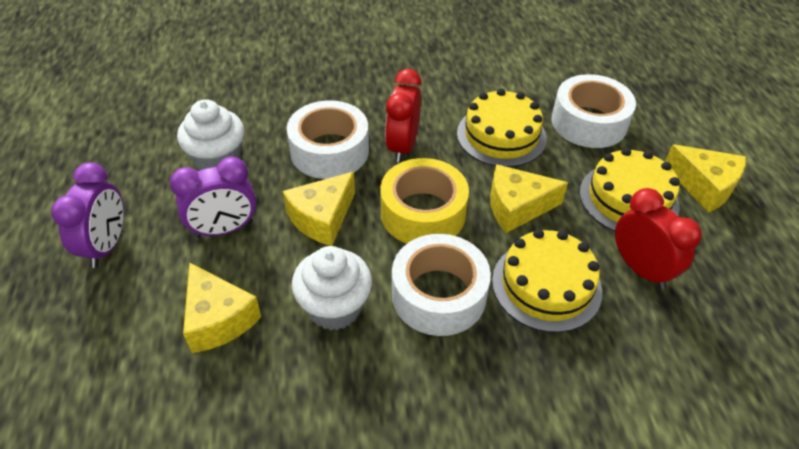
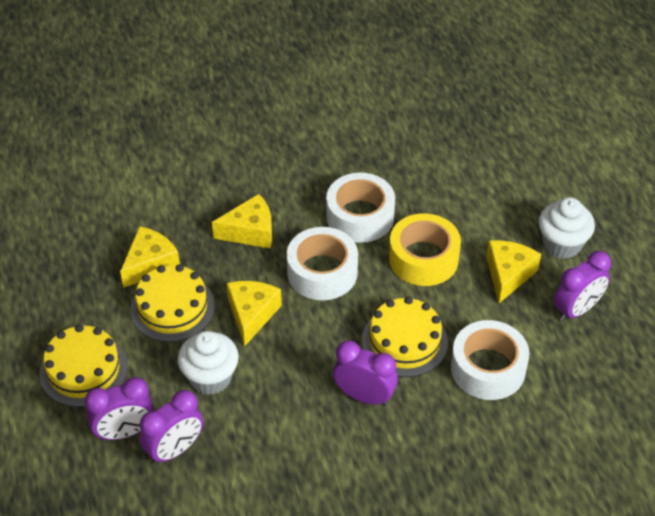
purple clock: 2 -> 4
red clock: 2 -> 0

